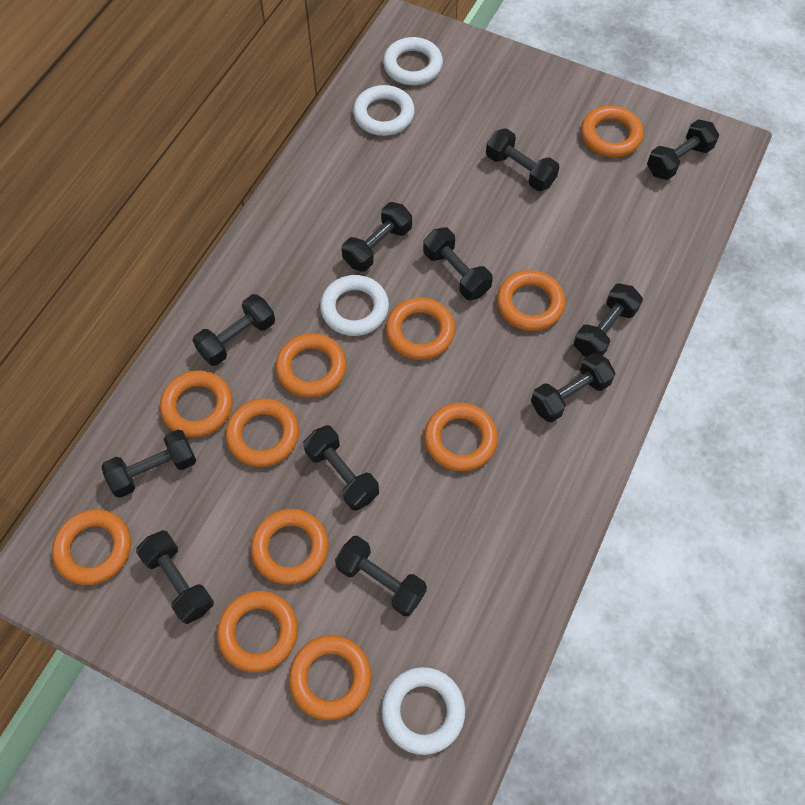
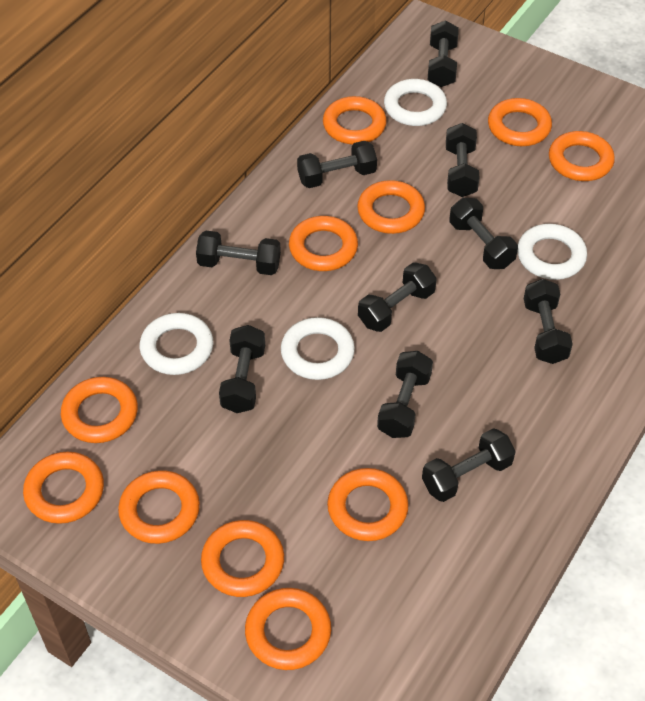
black dumbbell: 11 -> 10

